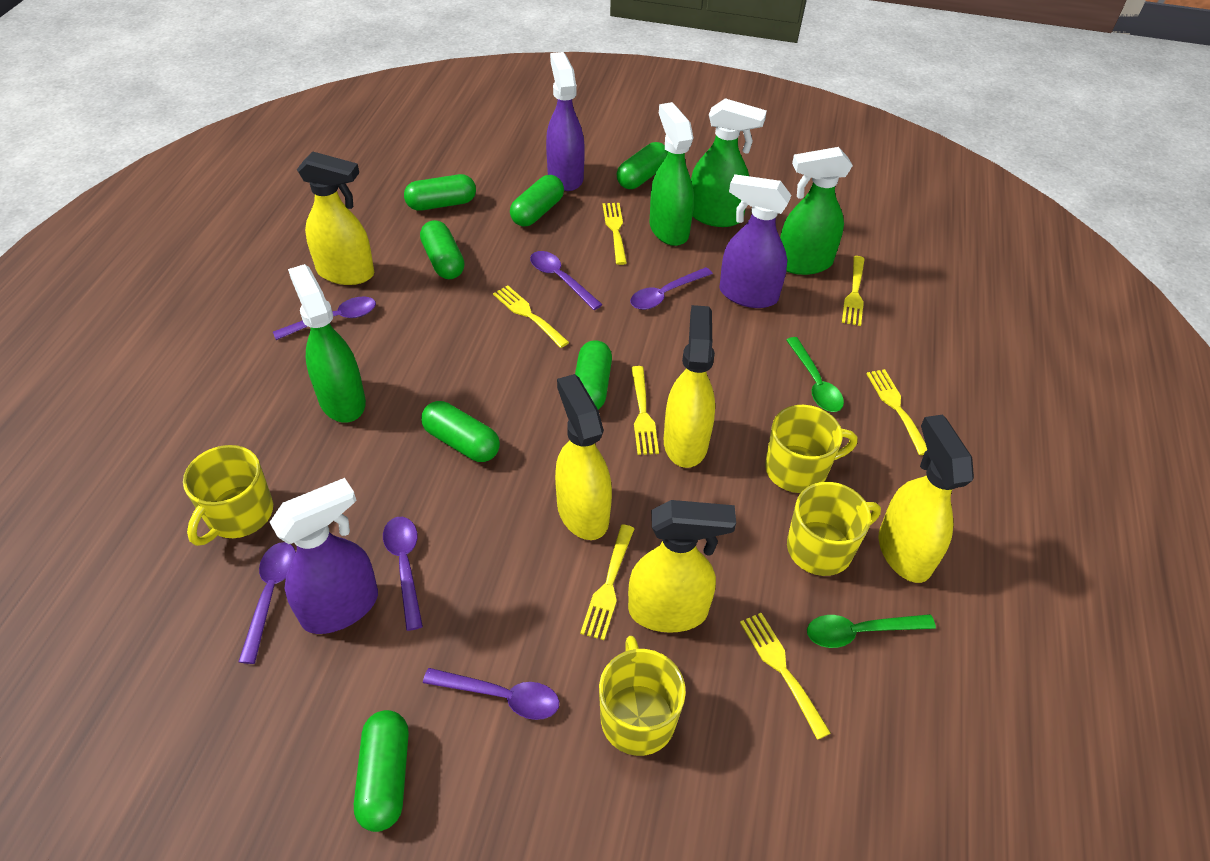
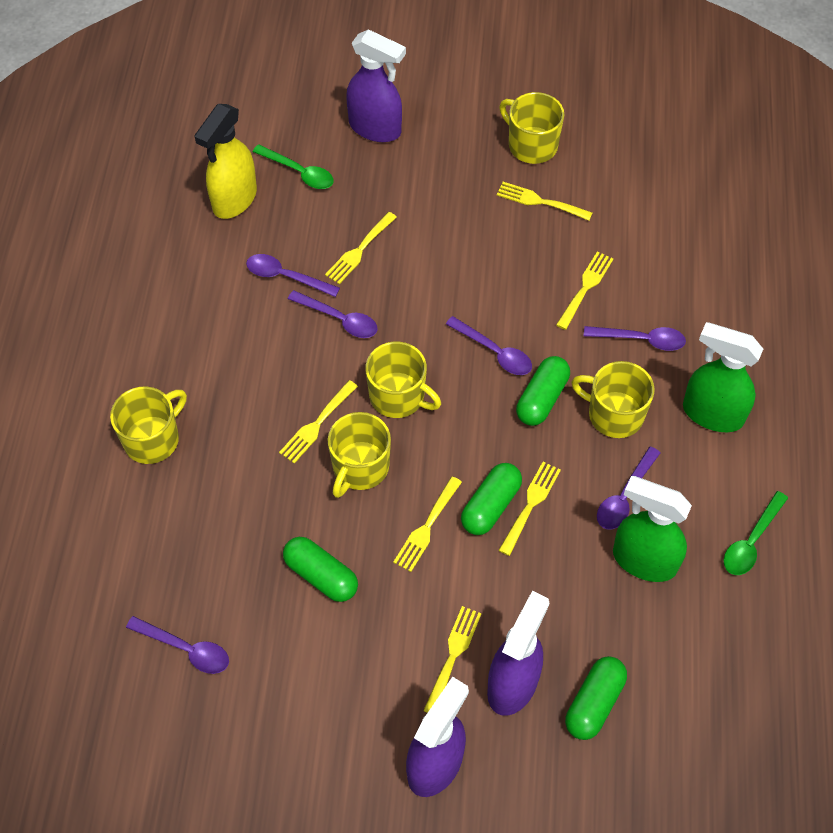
green capsule: 7 -> 4
green spray bottle: 4 -> 2
yellow mug: 4 -> 5
yellow spray bottle: 5 -> 1

